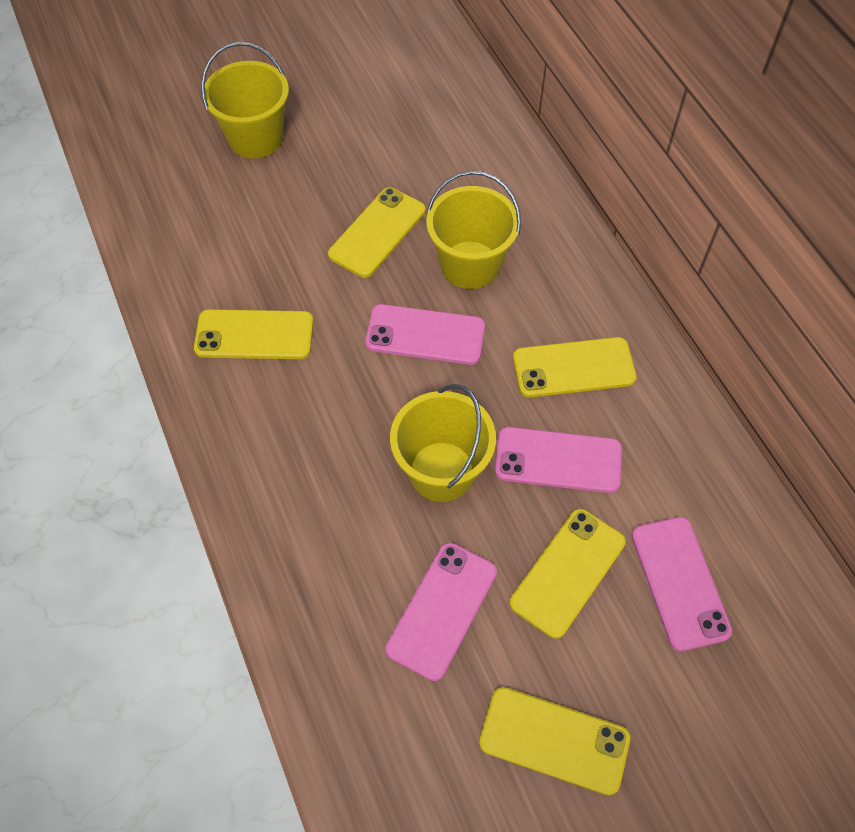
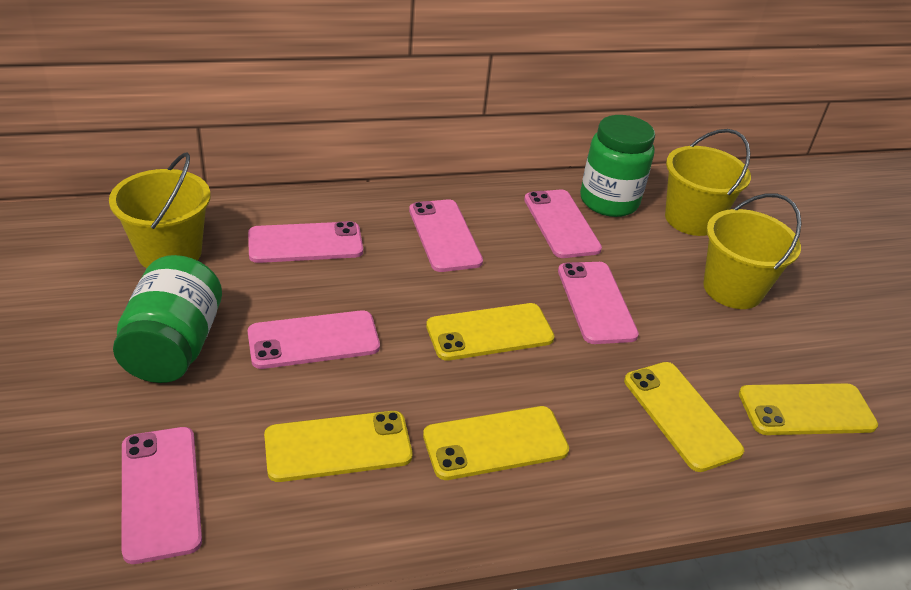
green jar: 0 -> 2
pink phone: 4 -> 6

